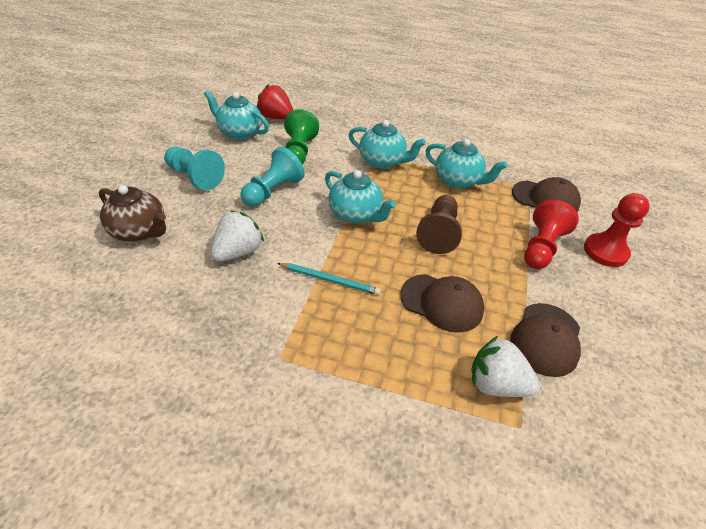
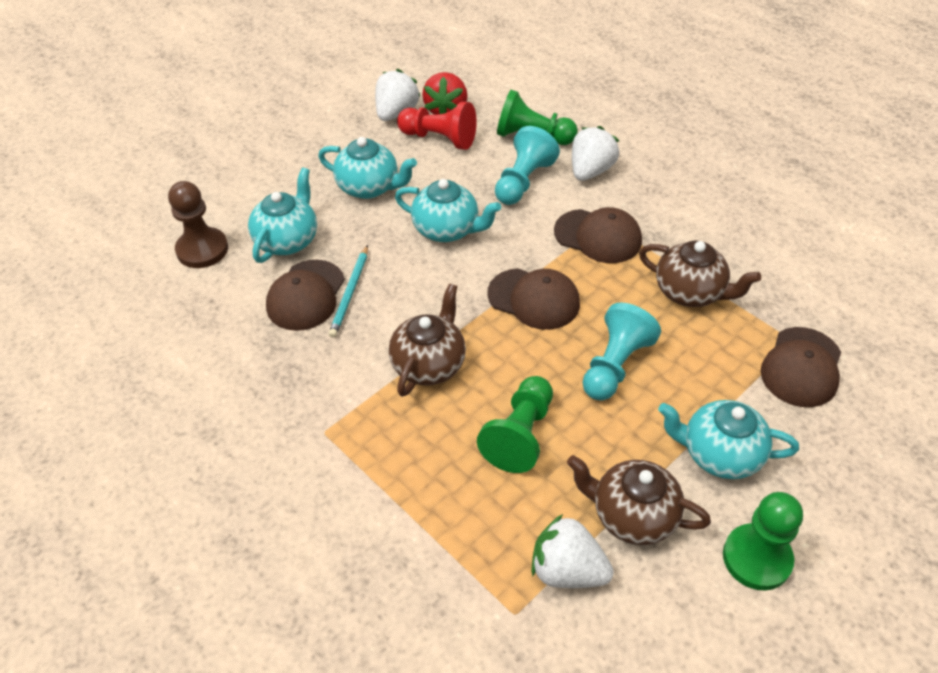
brown cap: 3 -> 4
brown teapot: 1 -> 3
green pawn: 1 -> 3
red pawn: 2 -> 1
white strawberry: 2 -> 3

